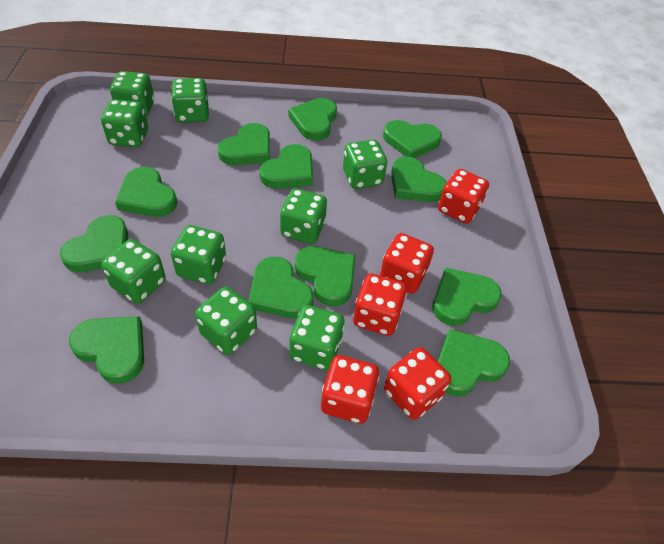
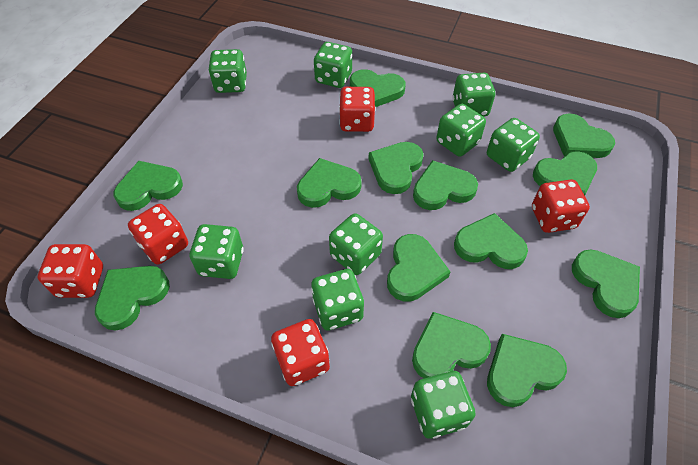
green heart: 12 -> 13

